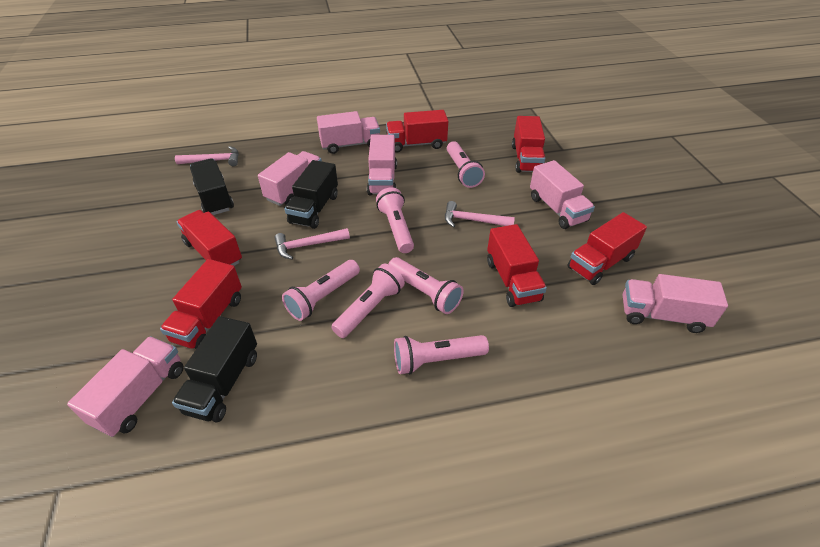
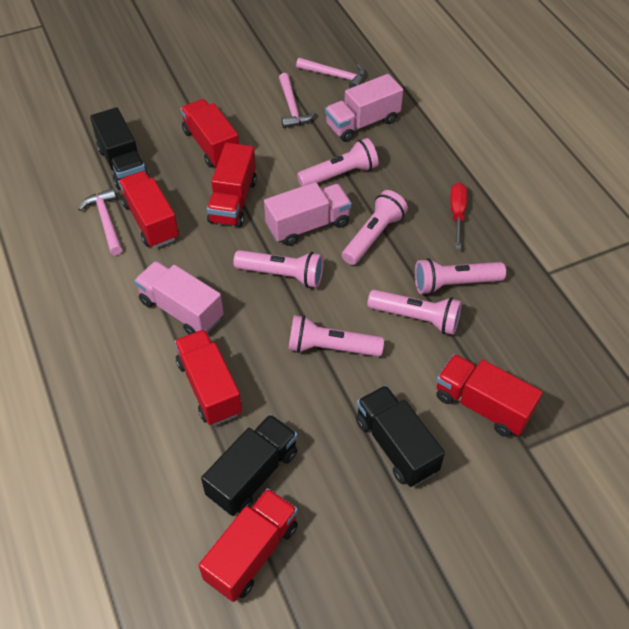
pink truck: 6 -> 3
red screwdriver: 0 -> 1

